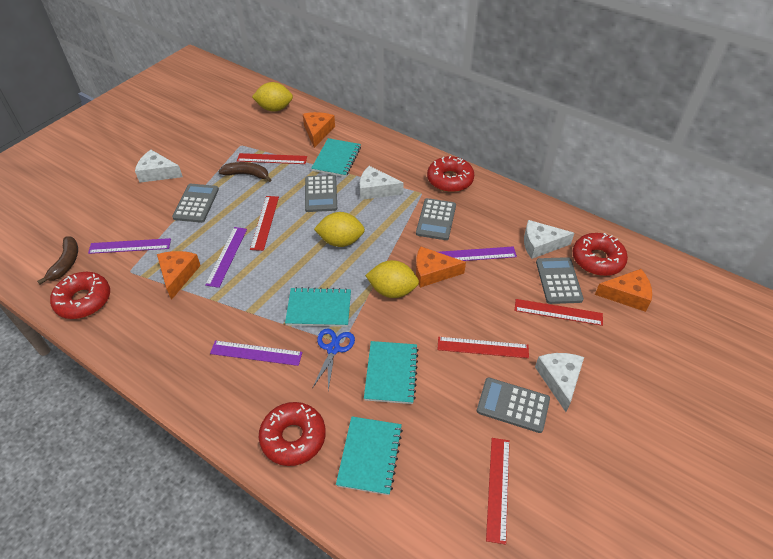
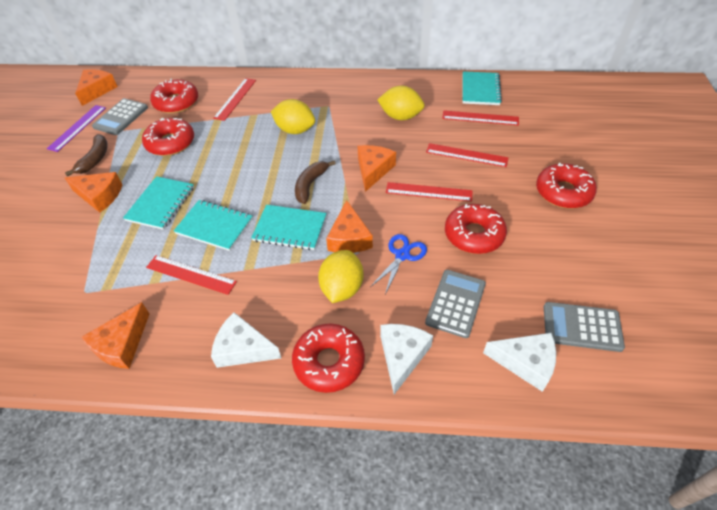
grey calculator: 5 -> 3
orange cheese: 4 -> 5
purple ruler: 4 -> 1
red donut: 4 -> 5
white cheese: 4 -> 3

